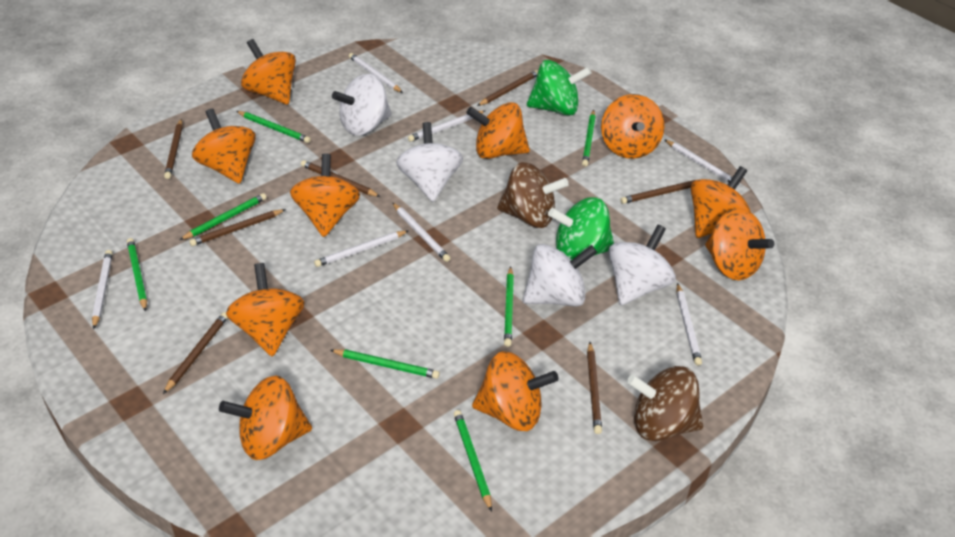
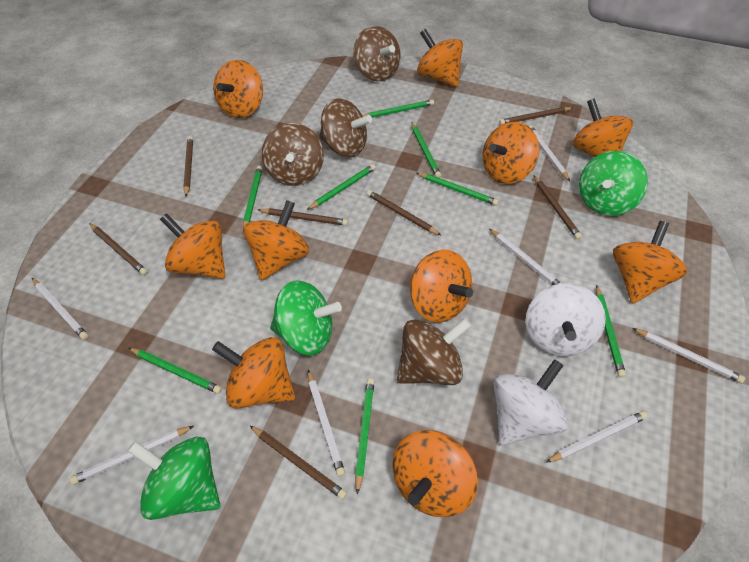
brown spinning top: 2 -> 4
green pencil: 7 -> 8
green spinning top: 2 -> 3
white spinning top: 4 -> 2

